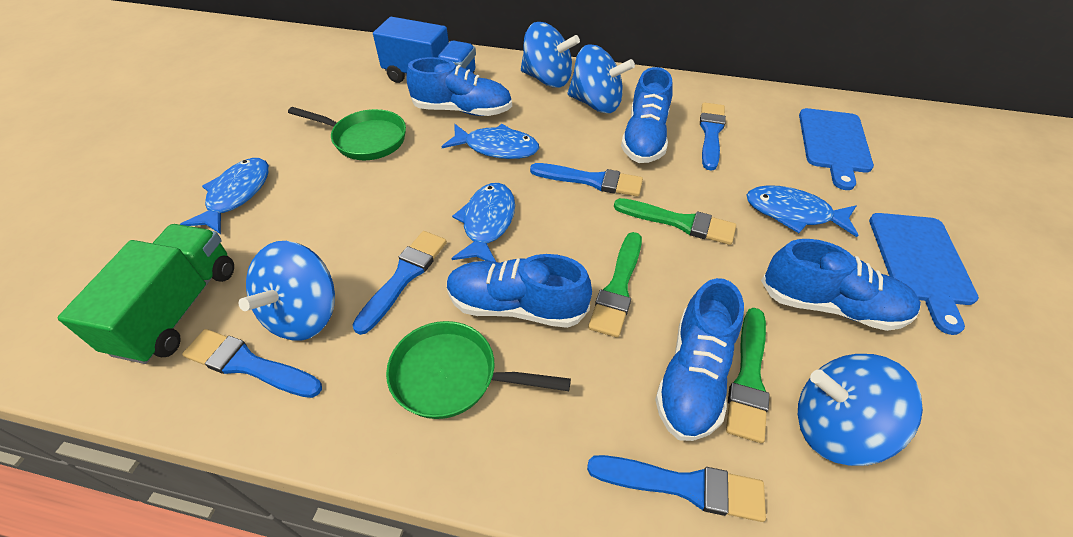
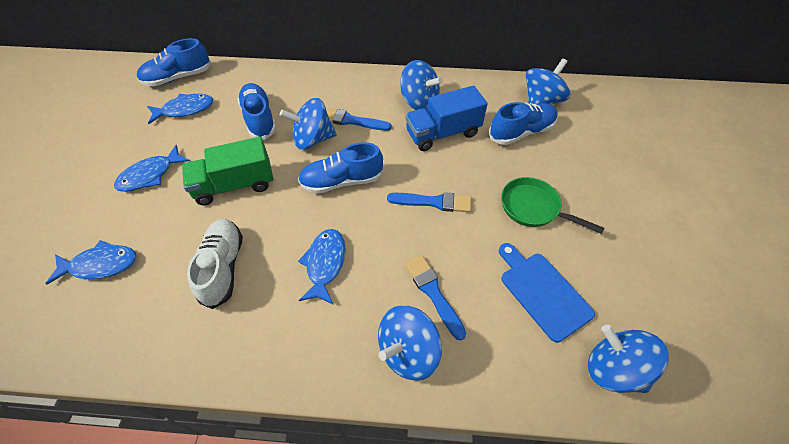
blue brush: 5 -> 3
blue cutting board: 2 -> 1
blue shoe: 5 -> 4
blue spinning top: 4 -> 5
green brush: 3 -> 0
green pan: 2 -> 1
white shoe: 0 -> 1

